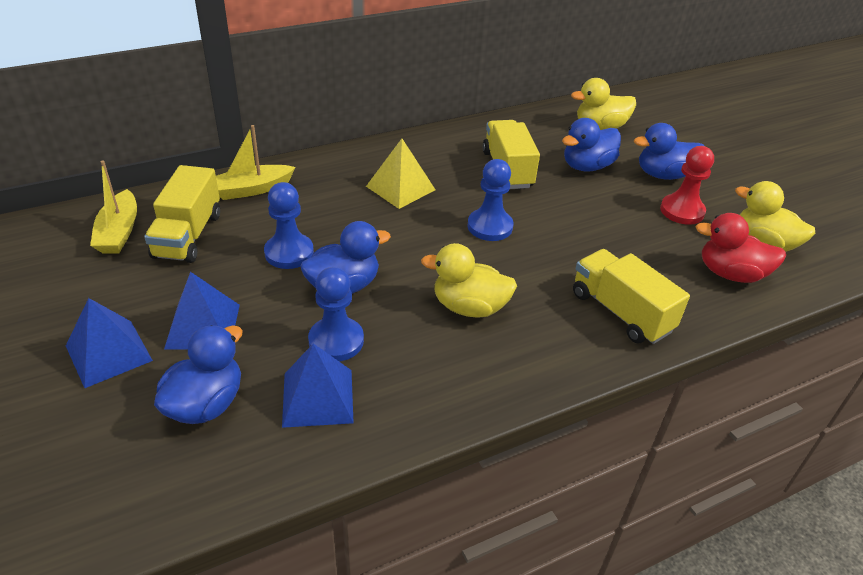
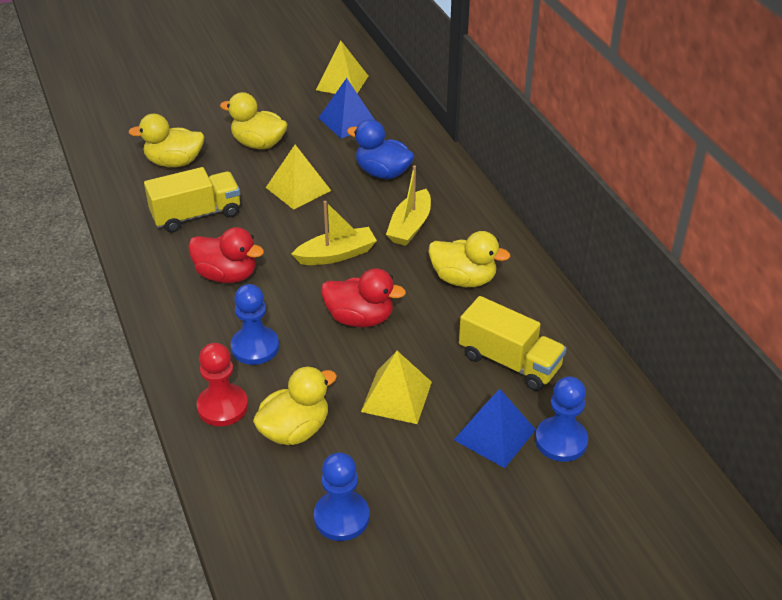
blue duck: 4 -> 1
blue pyramid: 3 -> 2
red duck: 1 -> 2
yellow duck: 3 -> 4
yellow pyramid: 1 -> 3
yellow truck: 3 -> 2

